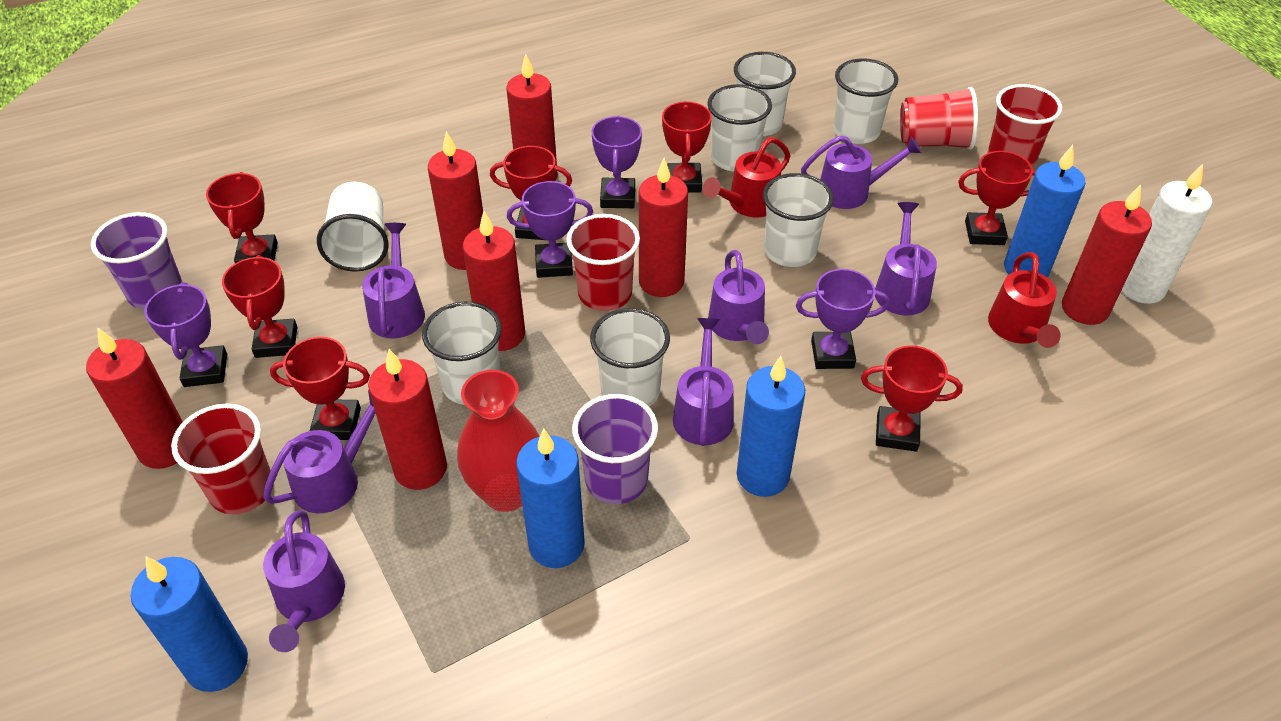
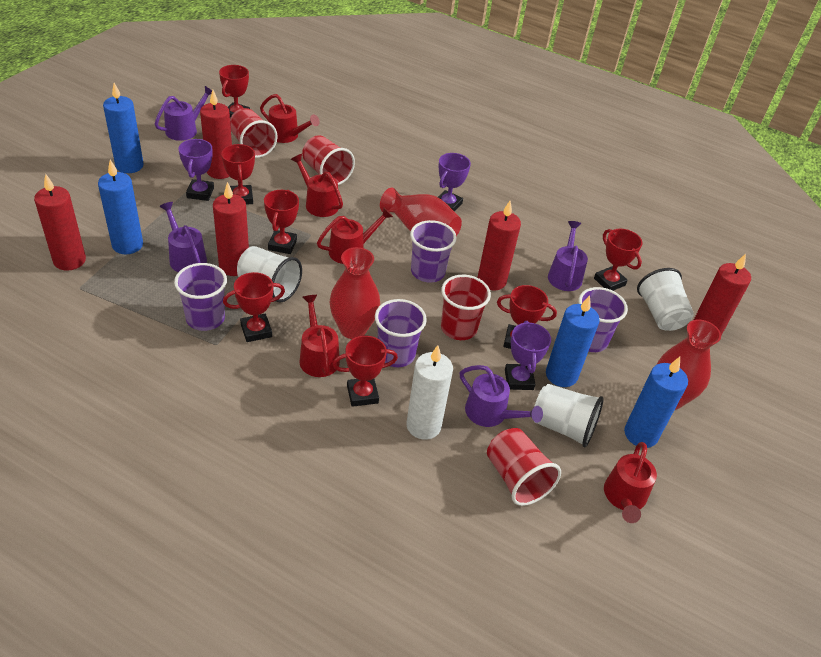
purple cup: 2 -> 4
purple trophy: 4 -> 3
purple watering can: 7 -> 4
red candle: 7 -> 5
red vase: 1 -> 3
red watering can: 2 -> 5
white cup: 7 -> 3

